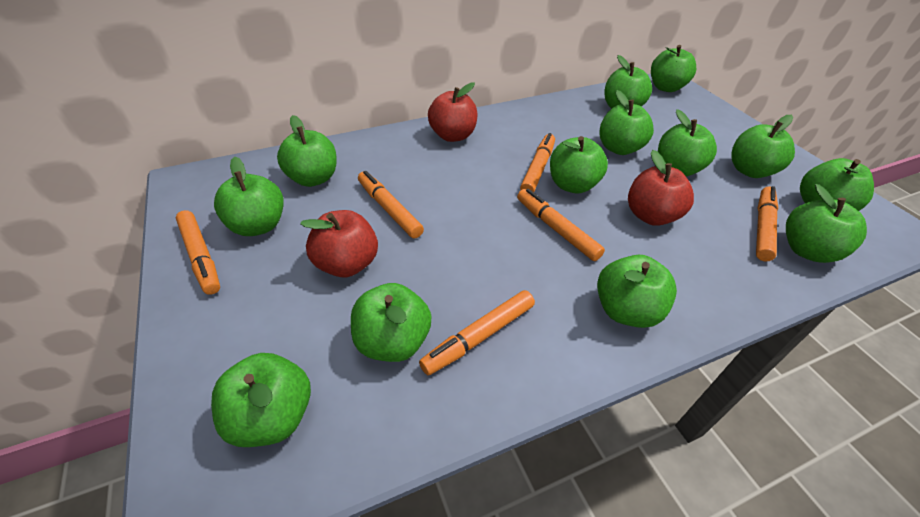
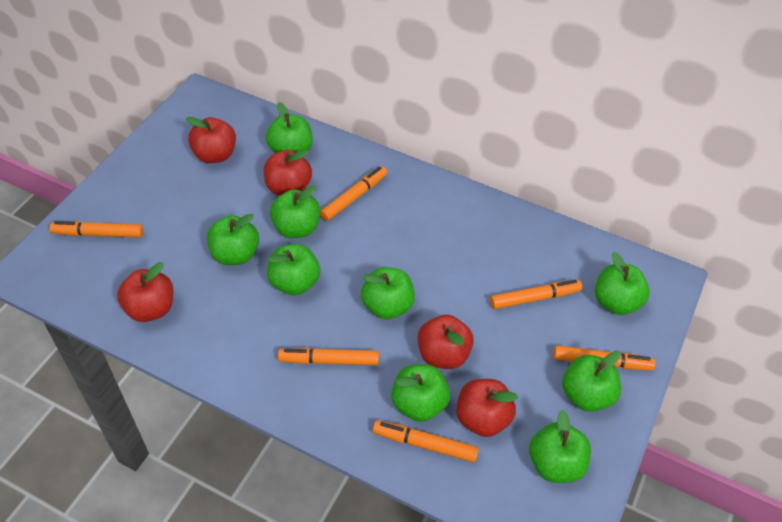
green apple: 13 -> 9
red apple: 3 -> 5

